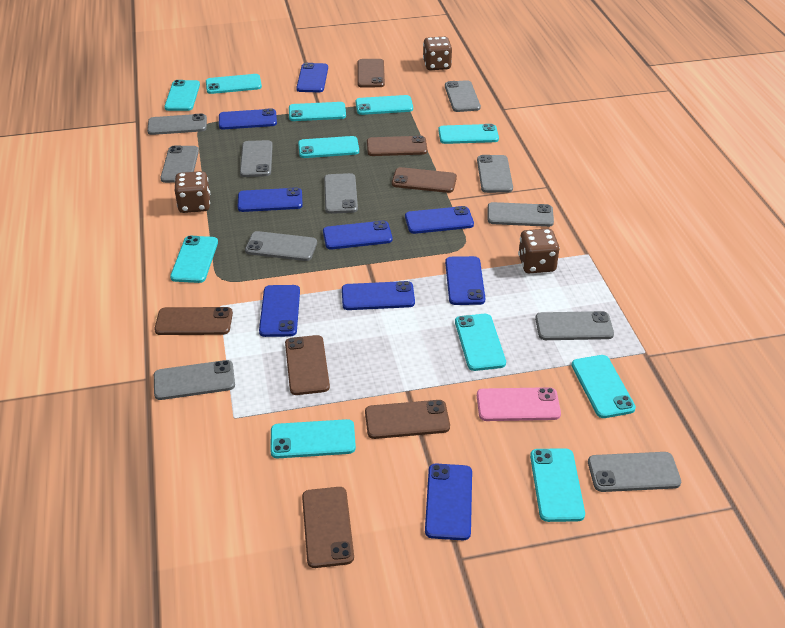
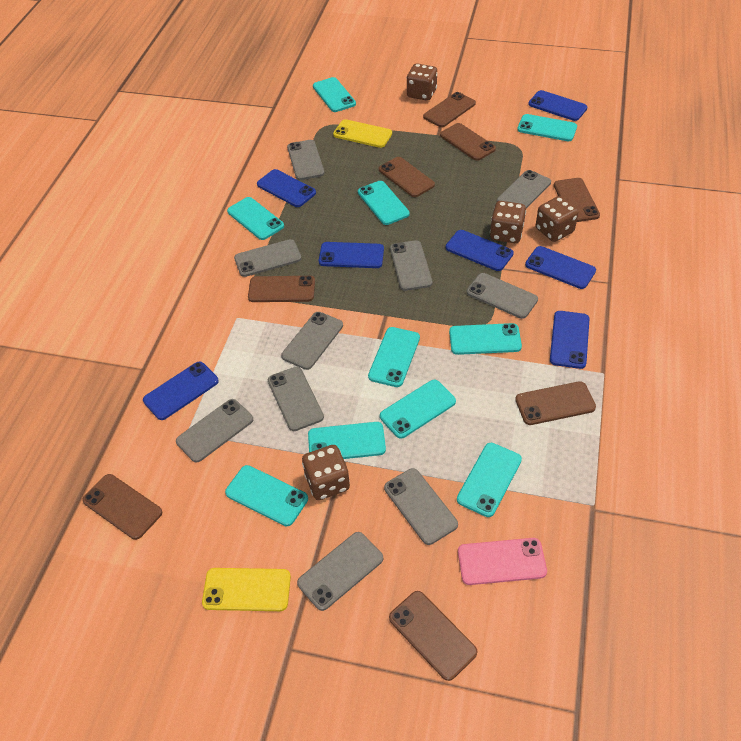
blue phone: 9 -> 7
brown dice: 3 -> 4
brown phone: 7 -> 8
grey phone: 11 -> 10
turquoise phone: 11 -> 10
yellow phone: 0 -> 2

